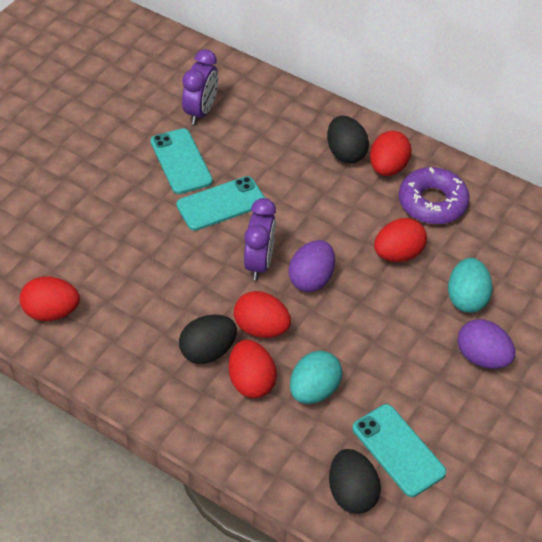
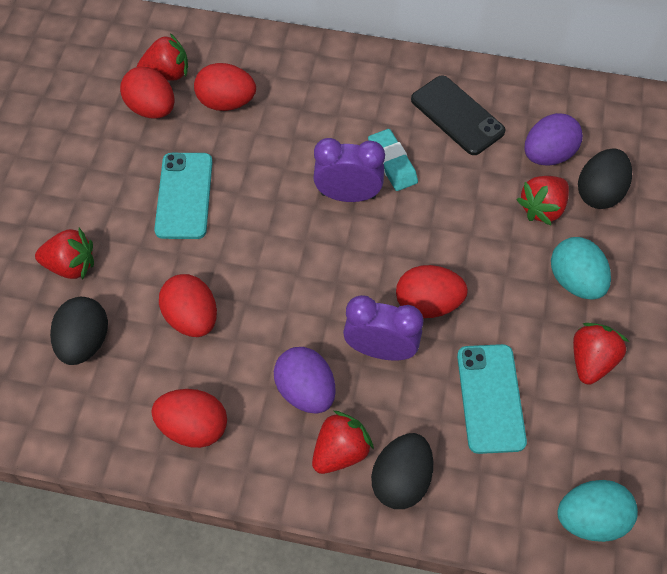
black phone: 0 -> 1
purple donut: 1 -> 0
red strawberry: 0 -> 5
turquoise eraser: 0 -> 1
turquoise phone: 3 -> 2

